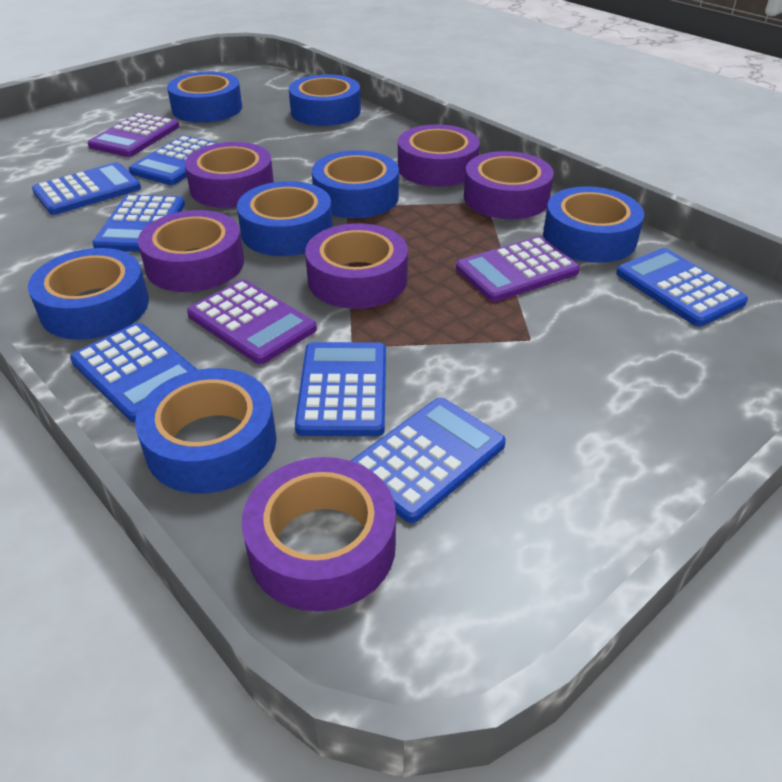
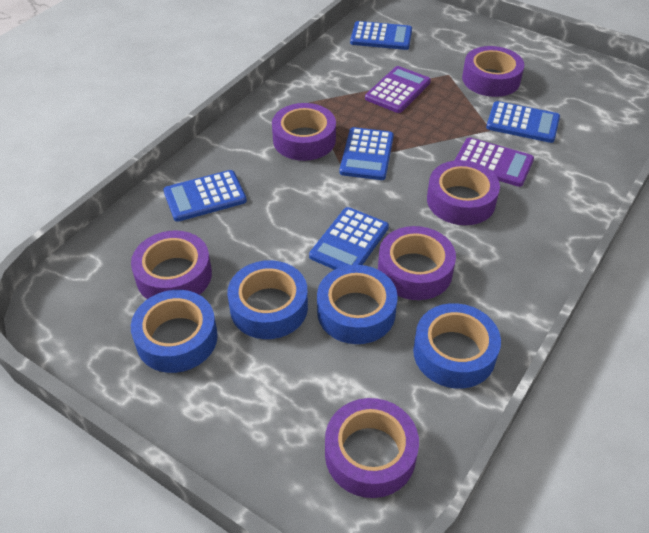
blue calculator: 7 -> 5
blue tape: 7 -> 4
purple calculator: 3 -> 2

